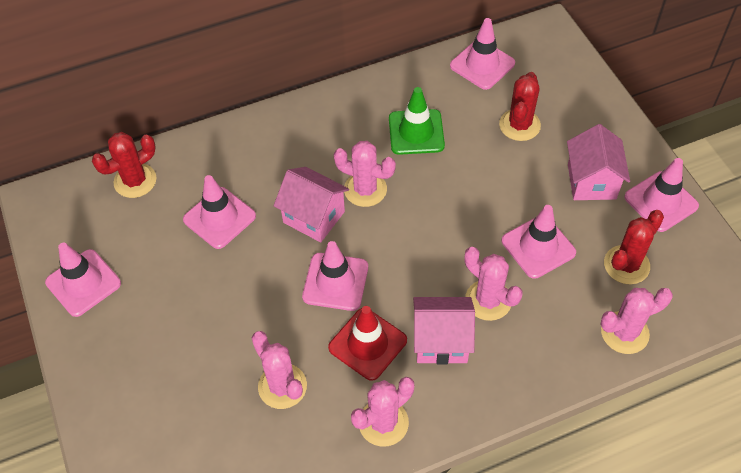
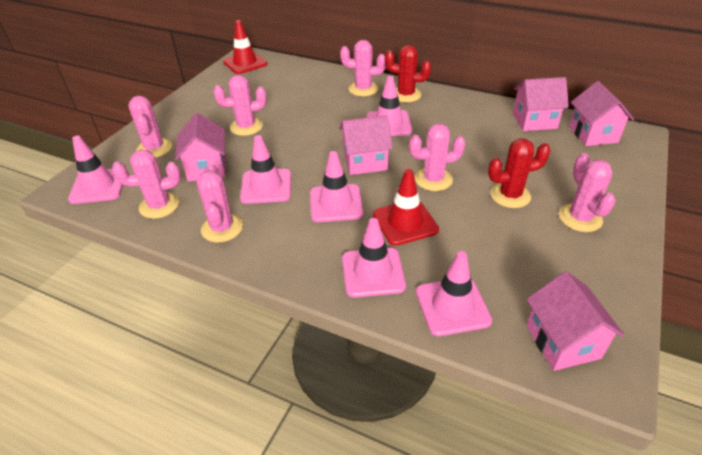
green traffic cone: 1 -> 0
pink cactus: 5 -> 7
pink house: 3 -> 5
red cactus: 3 -> 2
red traffic cone: 1 -> 2

